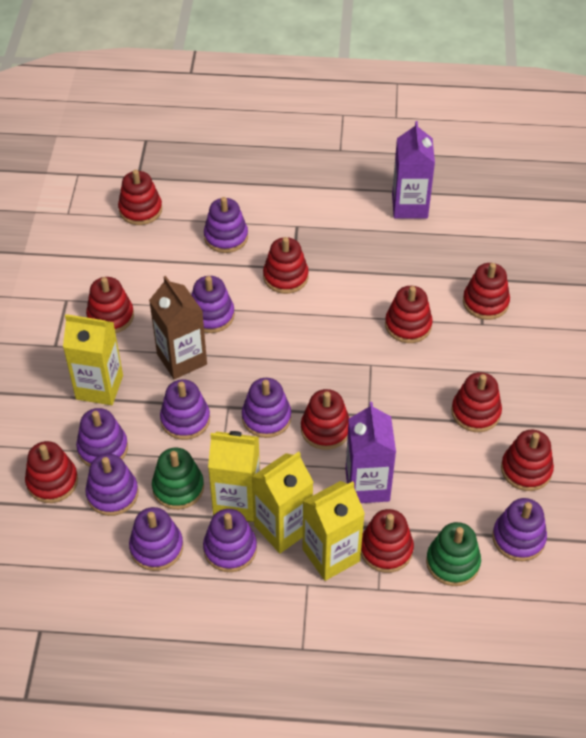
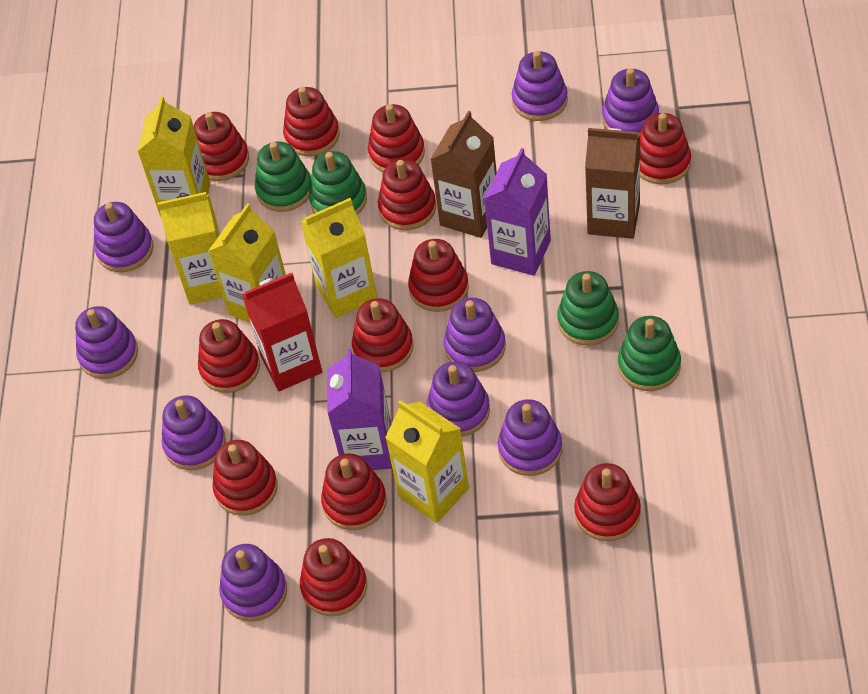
brown carton: 1 -> 2
green stacking toy: 2 -> 4
red carton: 0 -> 1
red stacking toy: 10 -> 12
yellow carton: 4 -> 5

